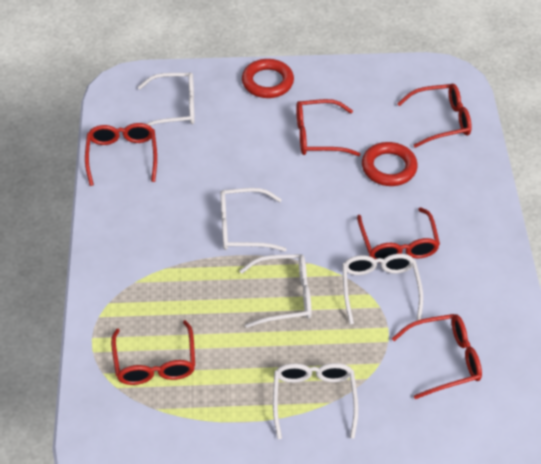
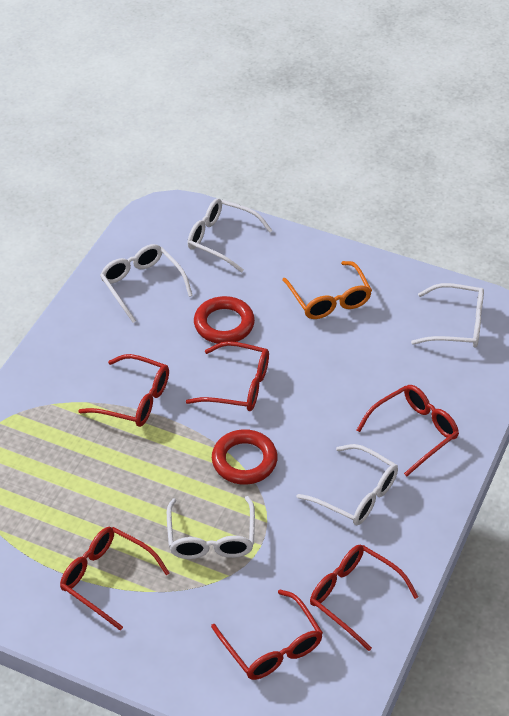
orange glasses: 0 -> 1

